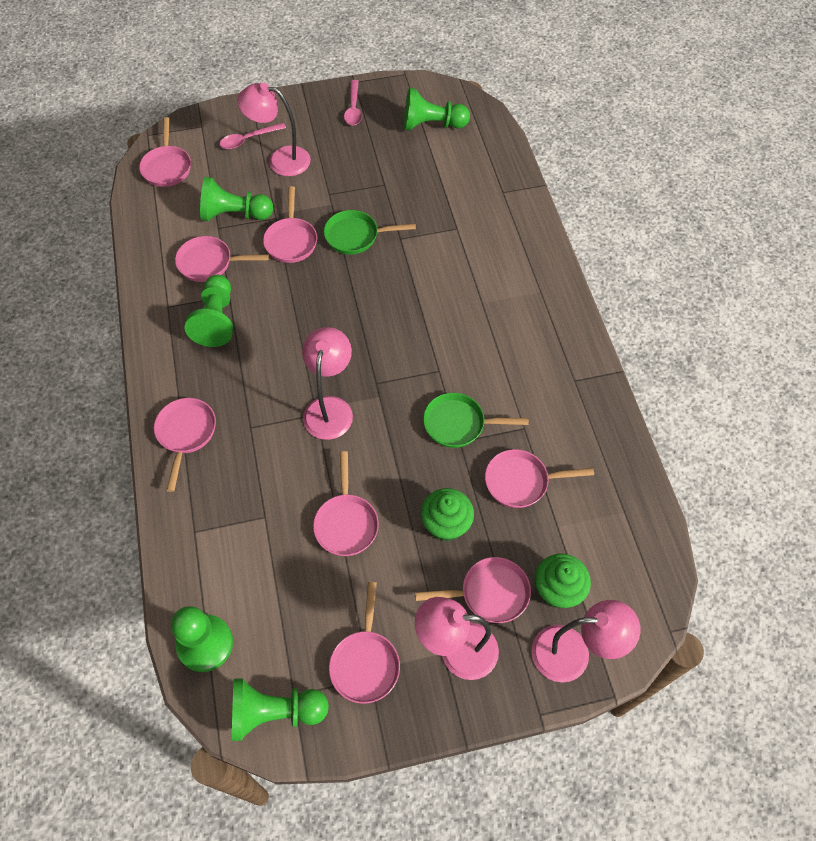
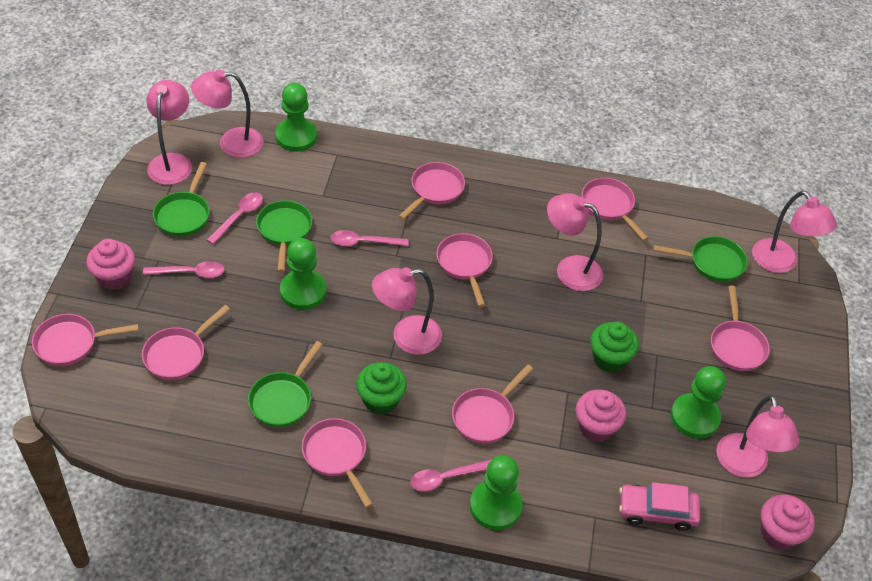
green pan: 2 -> 4
green pawn: 5 -> 4
pink car: 0 -> 1
pink cupcake: 0 -> 3
pink lamp: 4 -> 6
pink spoon: 2 -> 4

